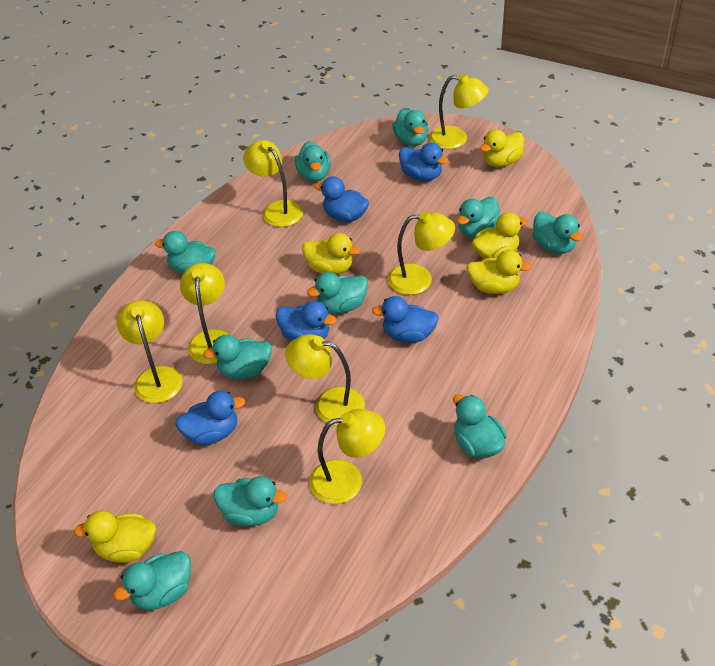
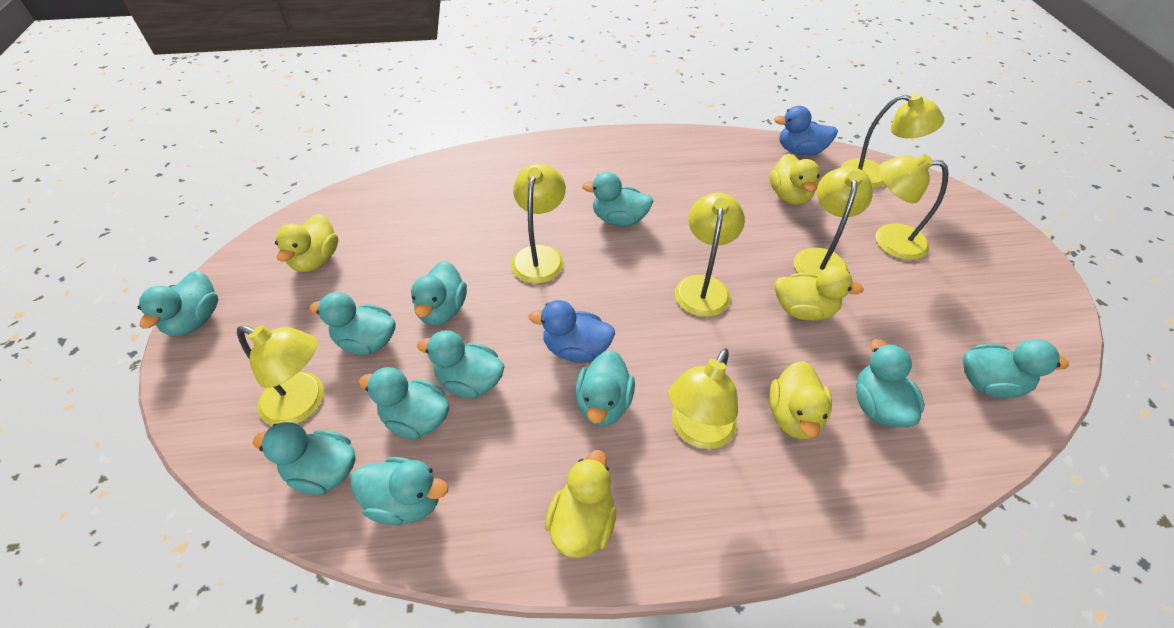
blue duck: 5 -> 2
turquoise duck: 10 -> 11

